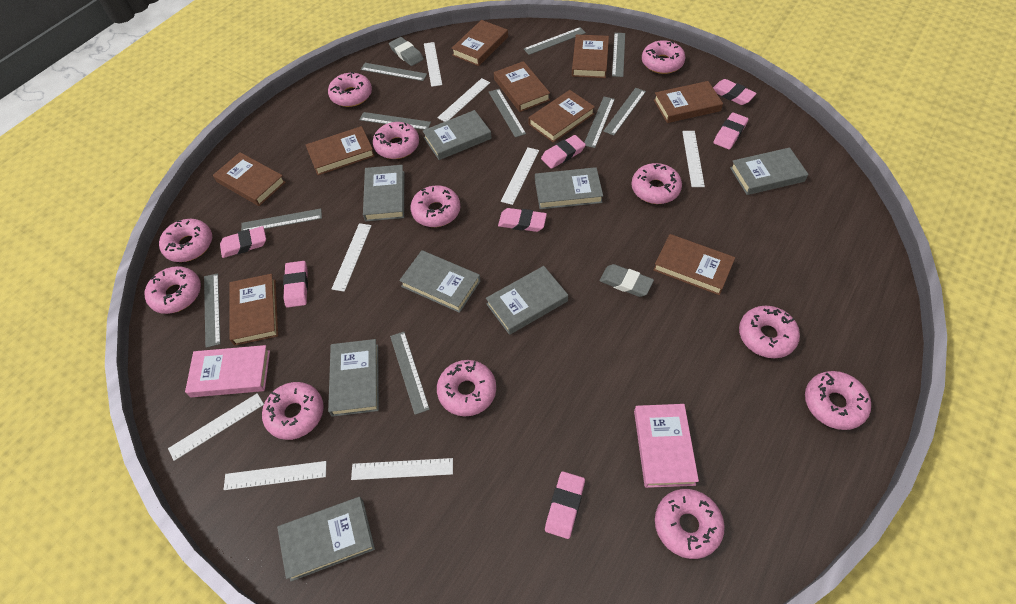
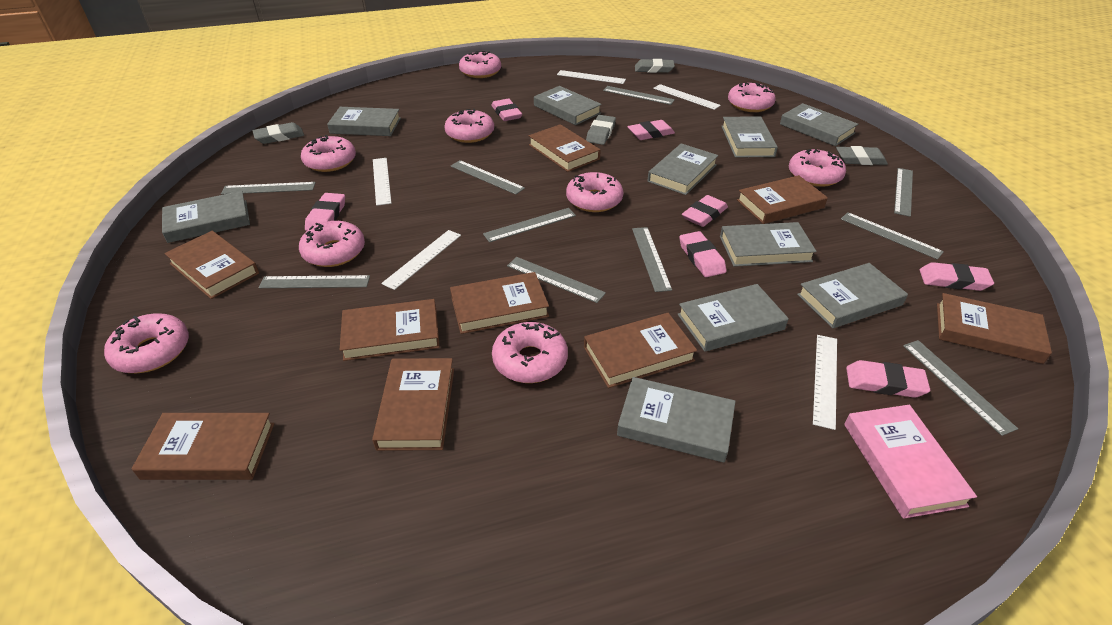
grey book: 8 -> 10
grey eraser: 2 -> 4
pink book: 2 -> 1
pink donut: 12 -> 9
white ruler: 8 -> 5

